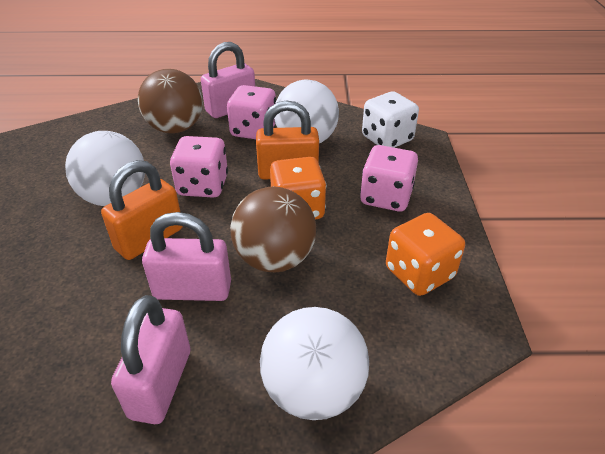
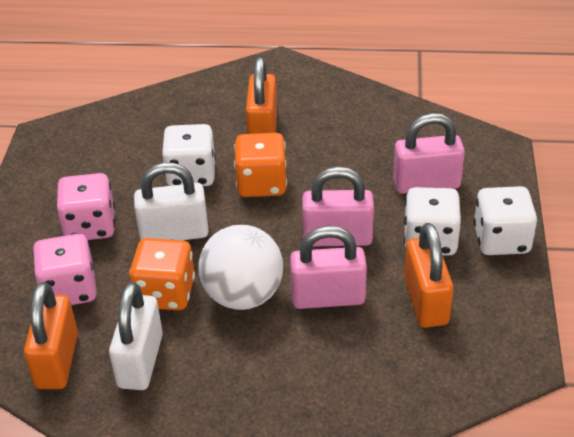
brown ball: 2 -> 0
orange padlock: 2 -> 3
pink dice: 3 -> 2
white ball: 3 -> 1
white dice: 1 -> 3
white padlock: 0 -> 2

